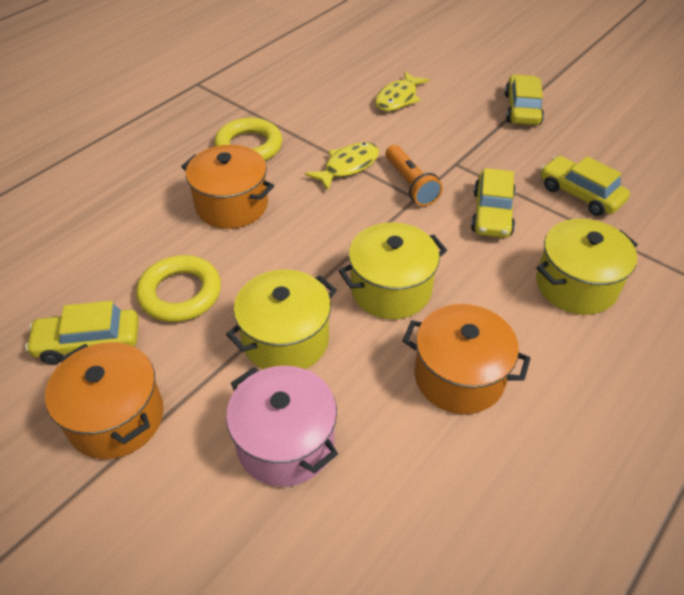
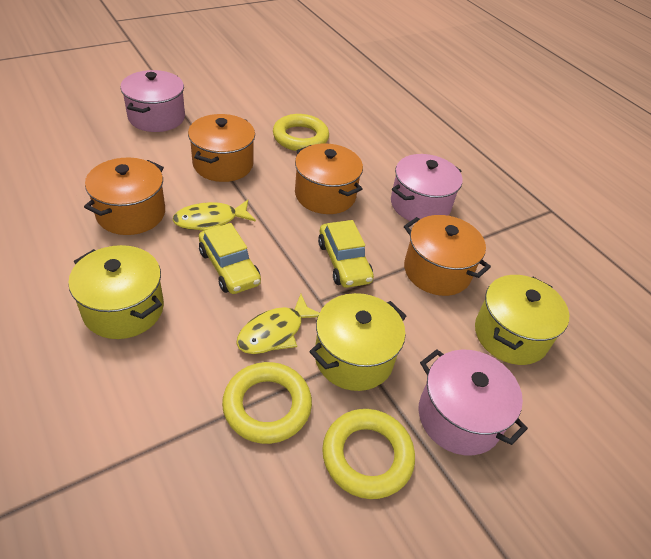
orange flashlight: 1 -> 0
orange pot: 3 -> 4
pink pot: 1 -> 3
yellow car: 4 -> 2
yellow ring: 2 -> 3

